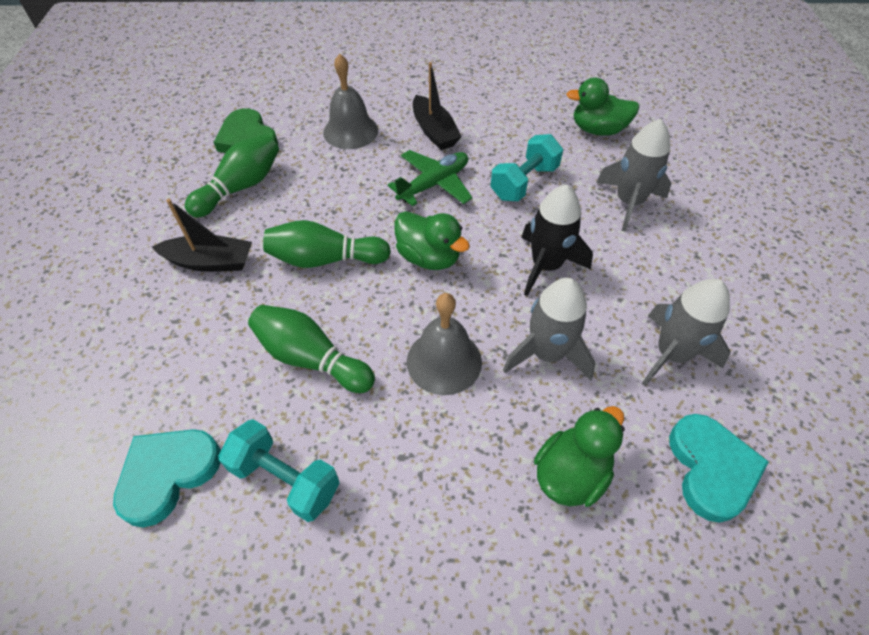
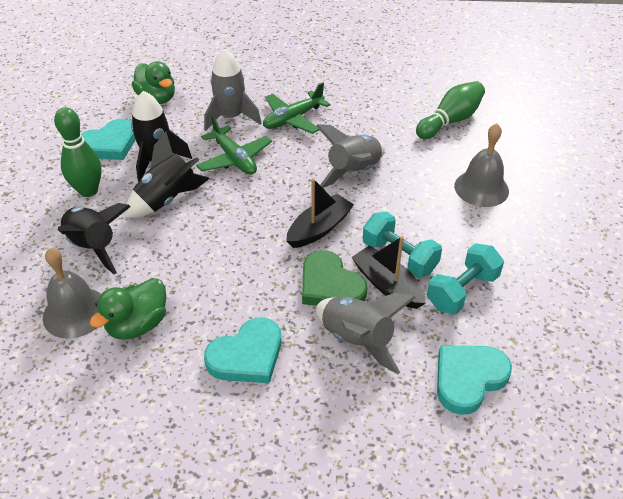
black rocket: 1 -> 3
green bowling pin: 3 -> 2
green duck: 3 -> 2
green plane: 1 -> 2
turquoise heart: 2 -> 3

